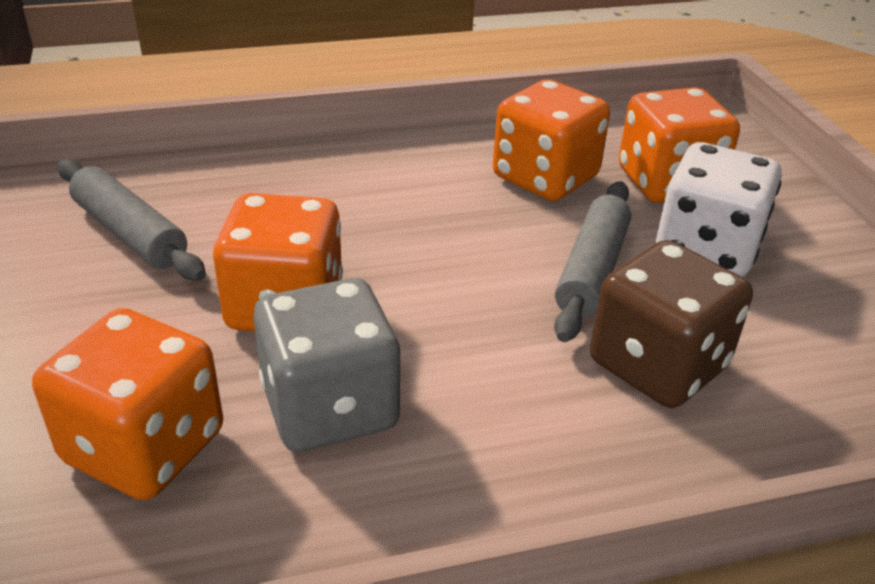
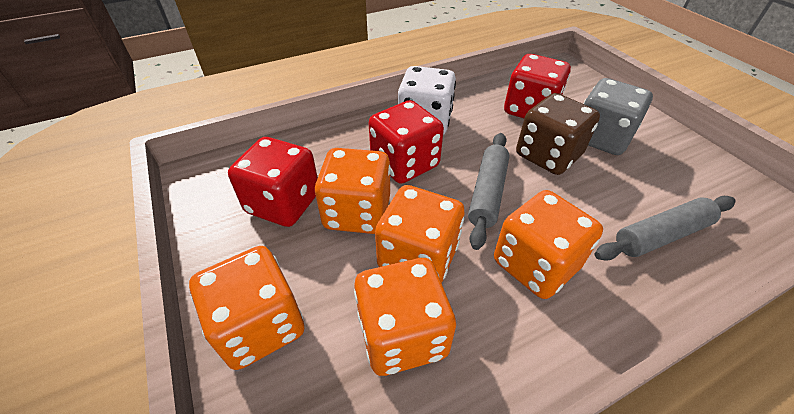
orange dice: 4 -> 5
red dice: 0 -> 3

